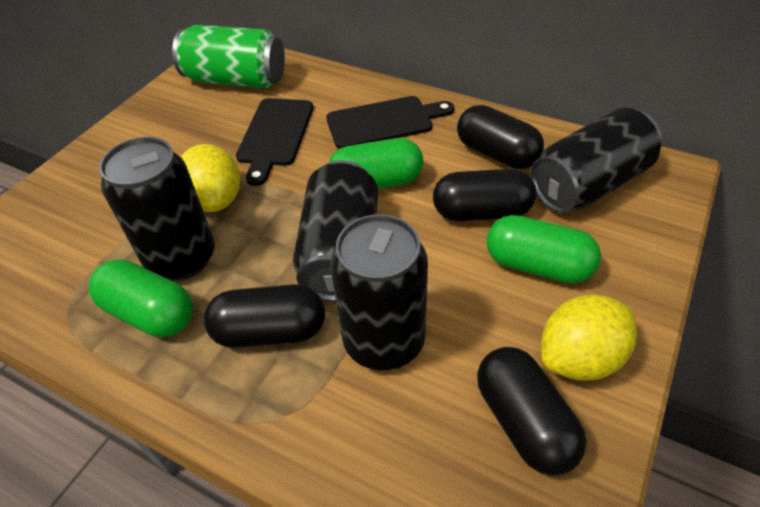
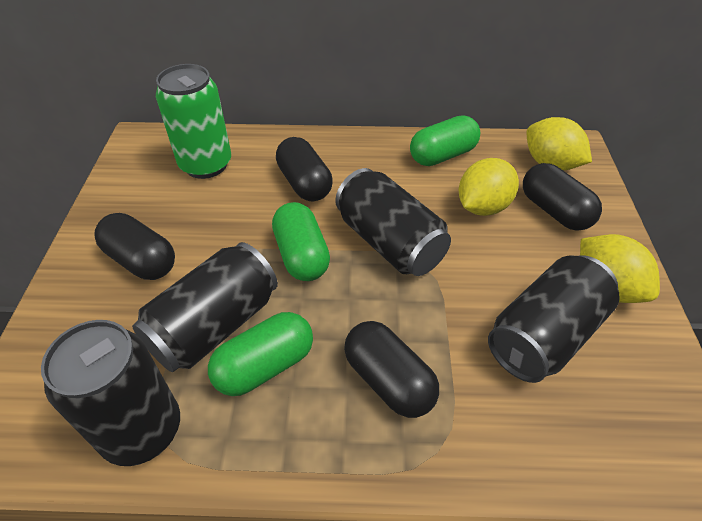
black cutting board: 2 -> 0
yellow lemon: 2 -> 3

